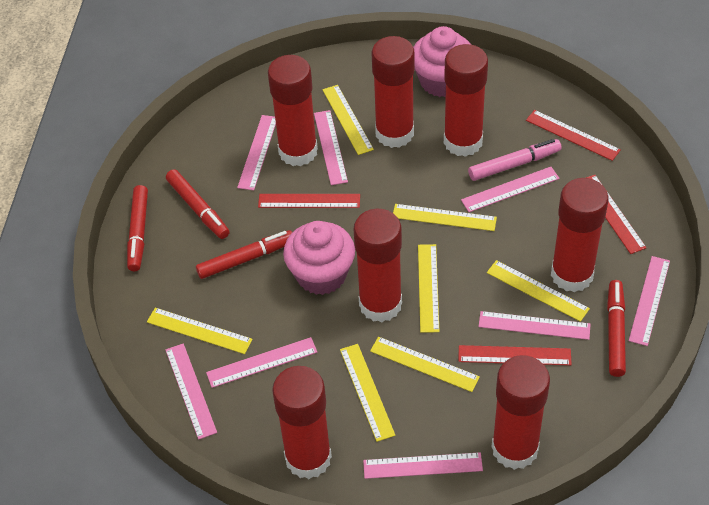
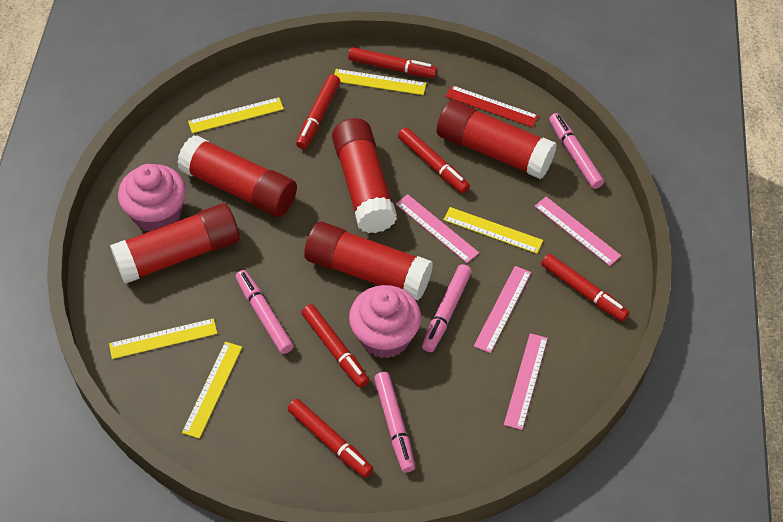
pink marker: 1 -> 4
pink ruler: 8 -> 4
red glue stick: 7 -> 5
red marker: 4 -> 6
red ruler: 4 -> 1
yellow ruler: 7 -> 5

